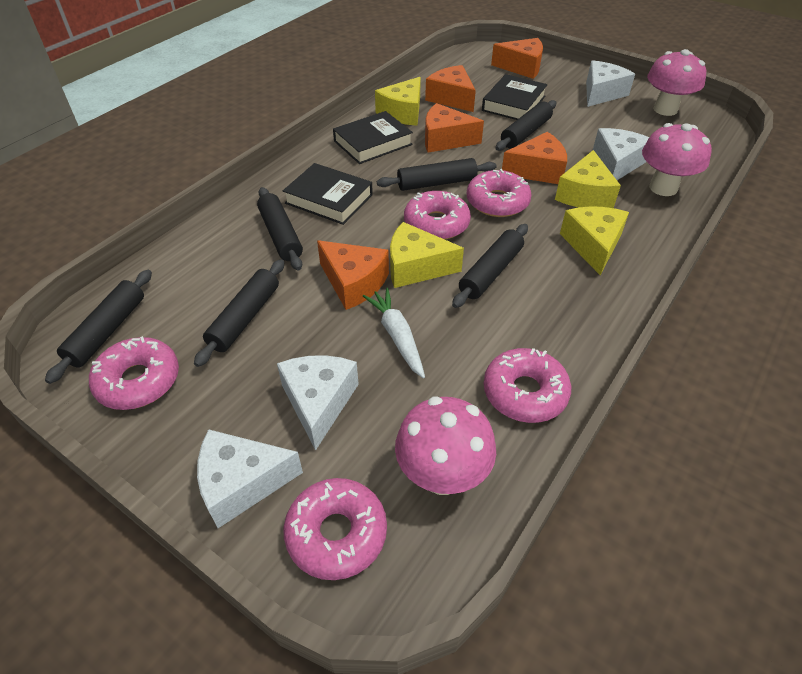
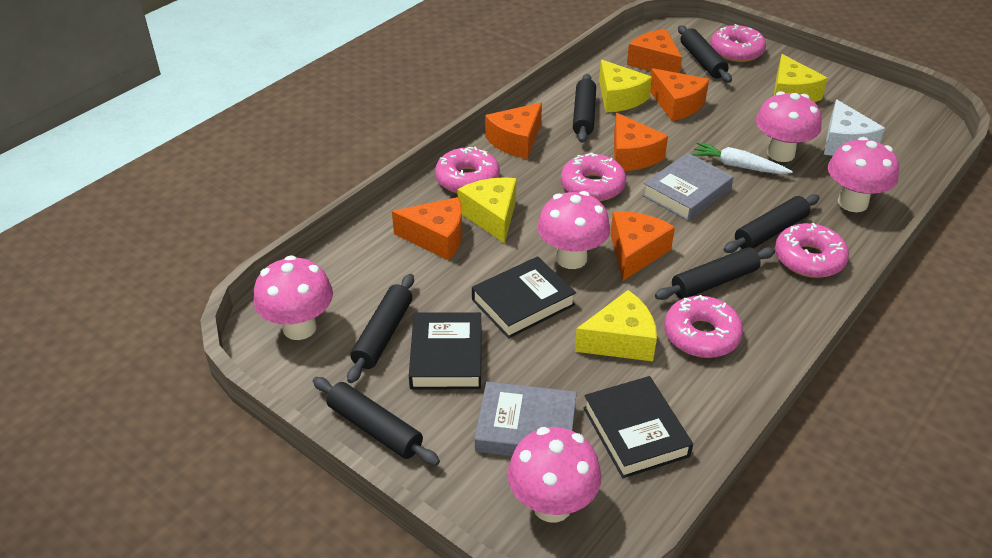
grey book: 0 -> 2
orange cheese: 5 -> 6
pink mushroom: 3 -> 5
white cheese: 4 -> 1

